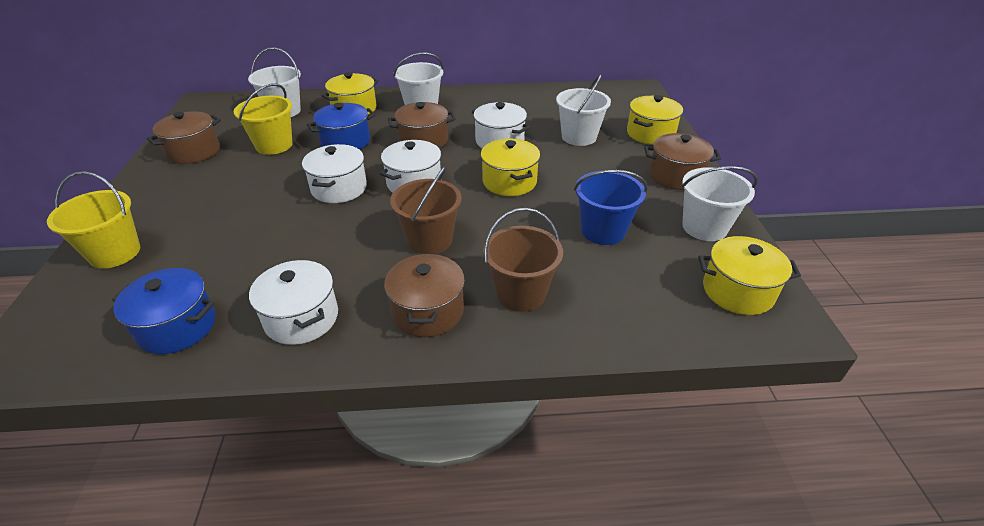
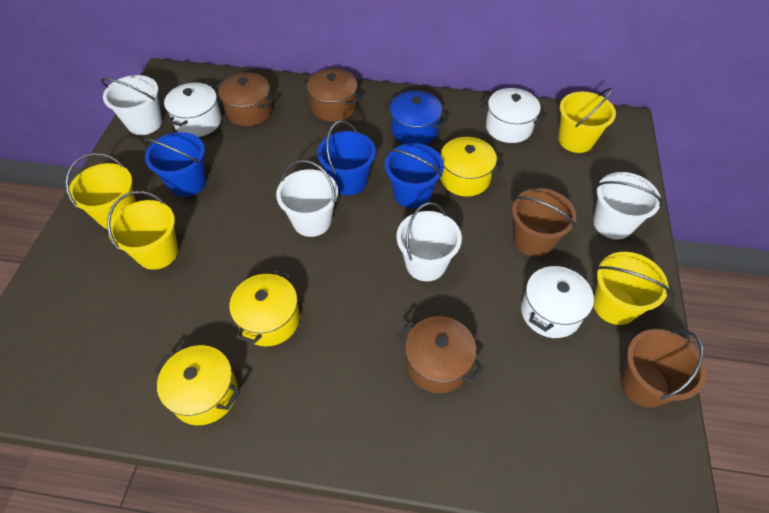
blue bucket: 1 -> 3
blue pot: 2 -> 1
brown pot: 4 -> 3
white pot: 4 -> 3
yellow bucket: 2 -> 4
yellow pot: 4 -> 3

